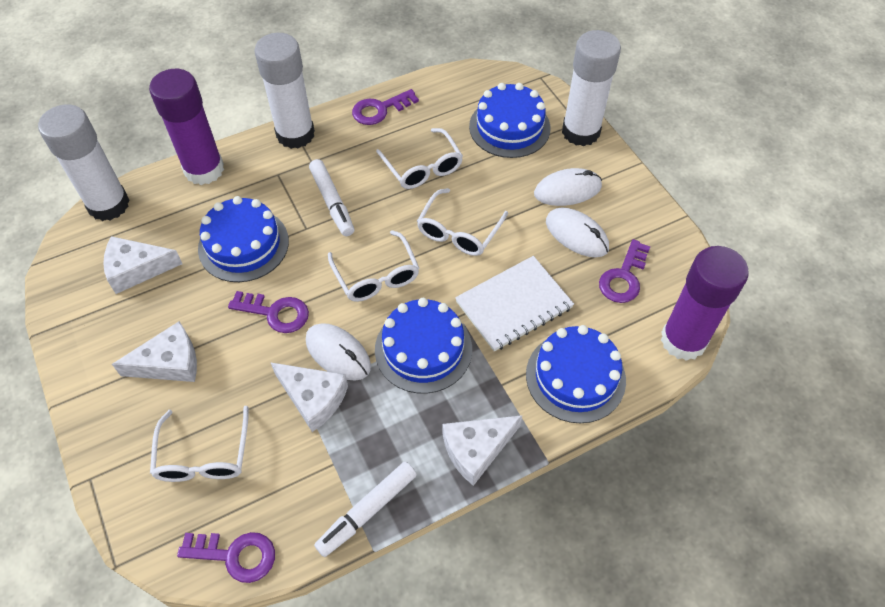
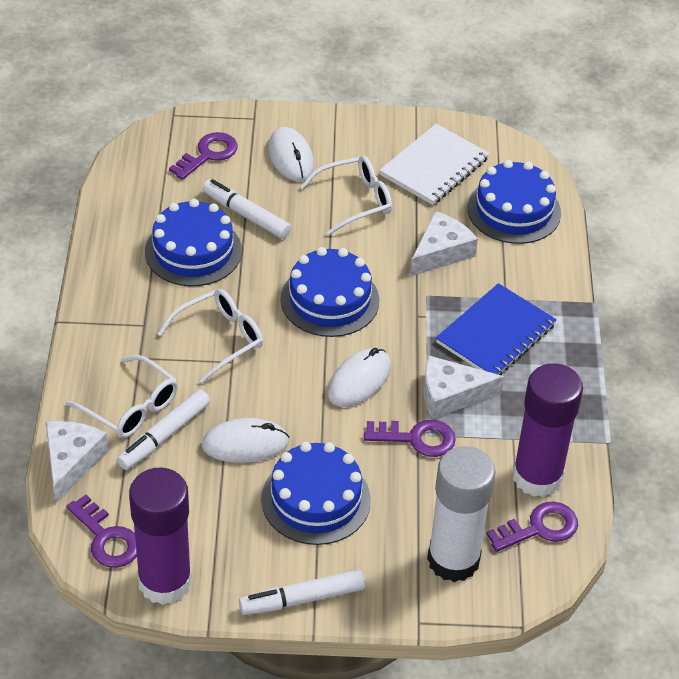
blue notebook: 0 -> 1
white cheese: 4 -> 3
white glasses: 4 -> 3
white glue stick: 3 -> 1
white marker: 2 -> 3

